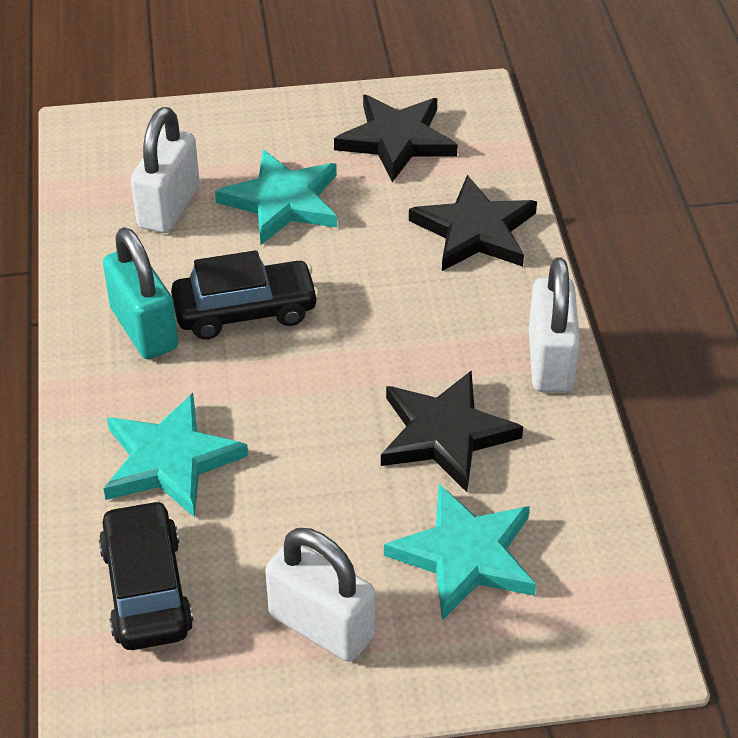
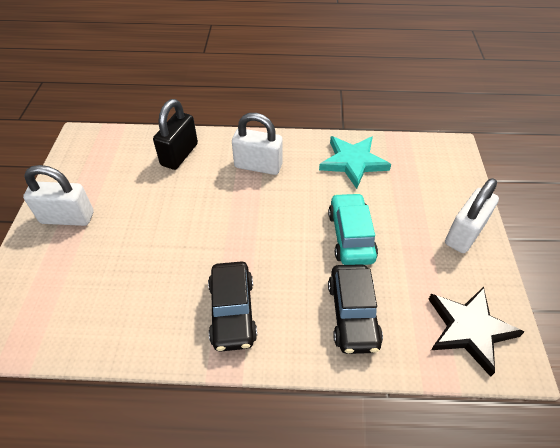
black padlock: 0 -> 1
black star: 3 -> 1
turquoise car: 0 -> 1
turquoise padlock: 1 -> 0
turquoise star: 3 -> 1

